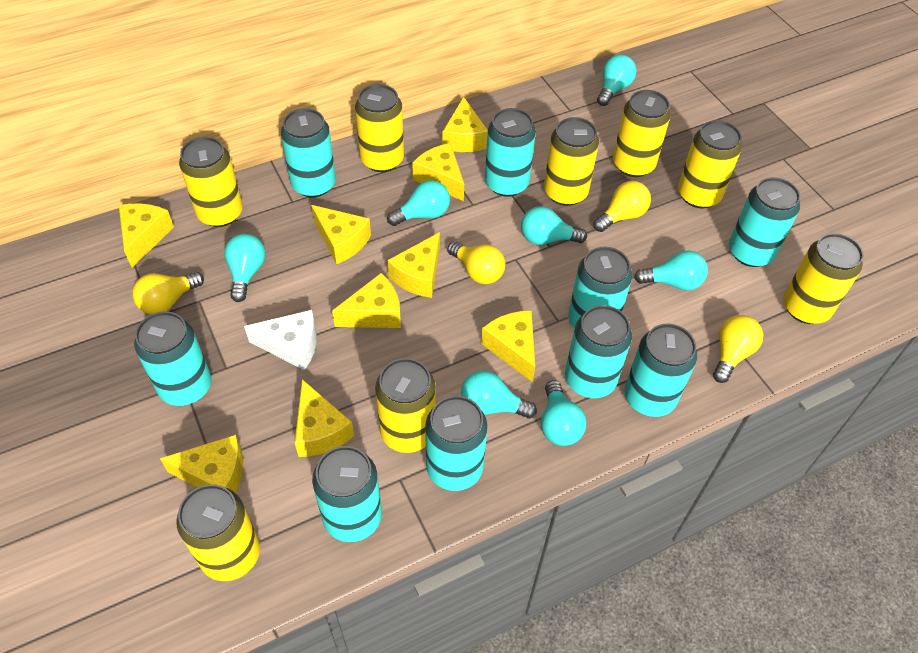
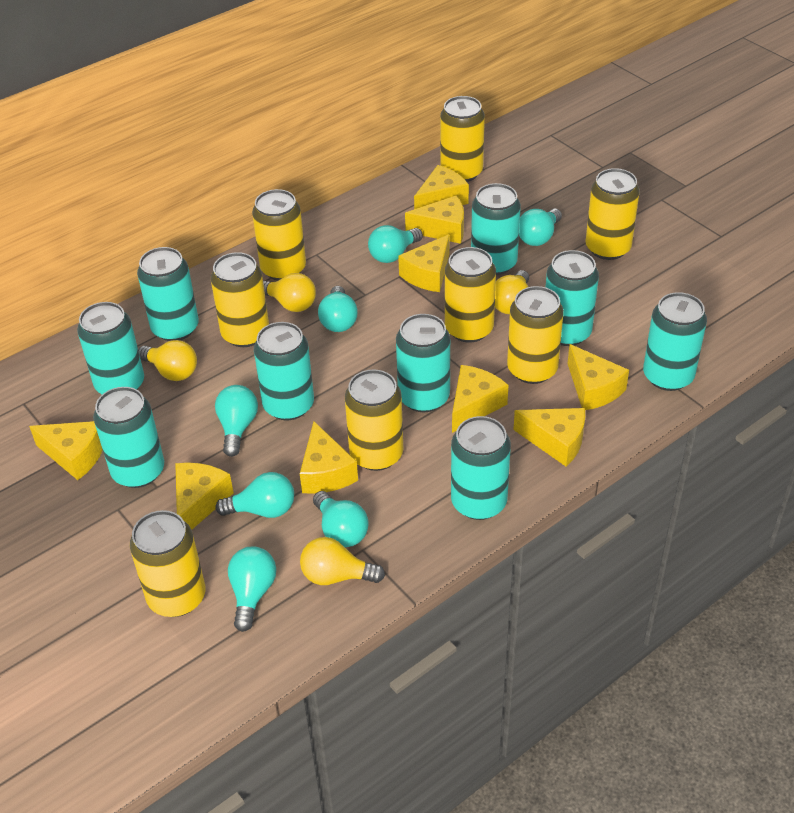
white cheese: 1 -> 0

